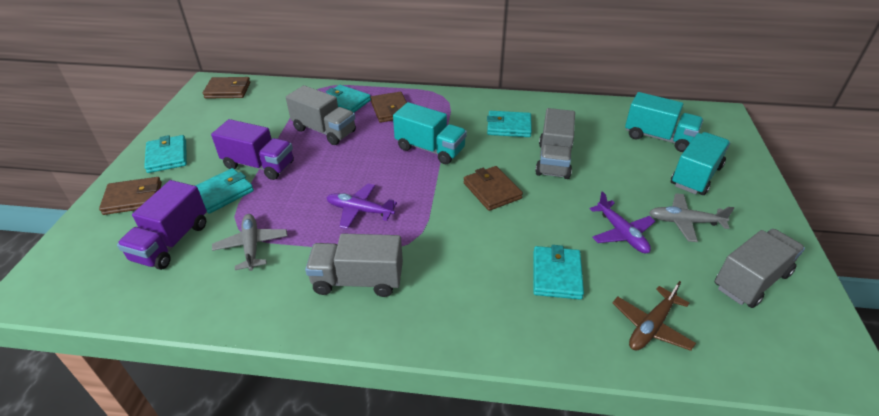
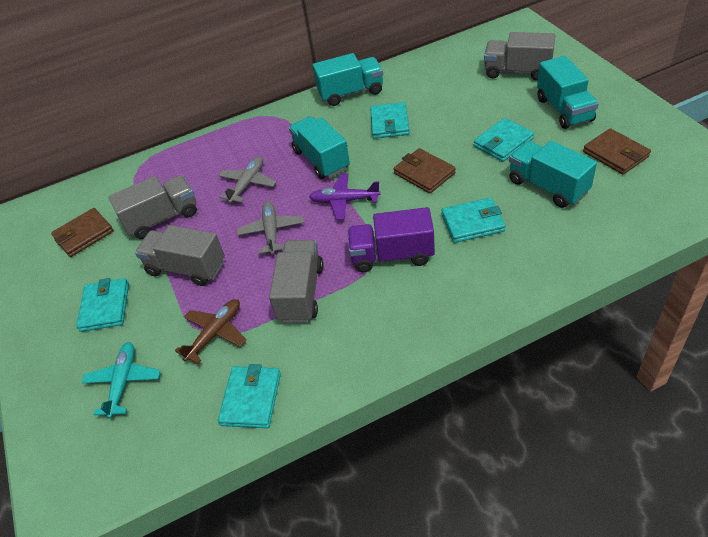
brown wallet: 4 -> 3
purple plane: 2 -> 1
purple truck: 2 -> 1
turquoise plane: 0 -> 1
turquoise truck: 3 -> 4

